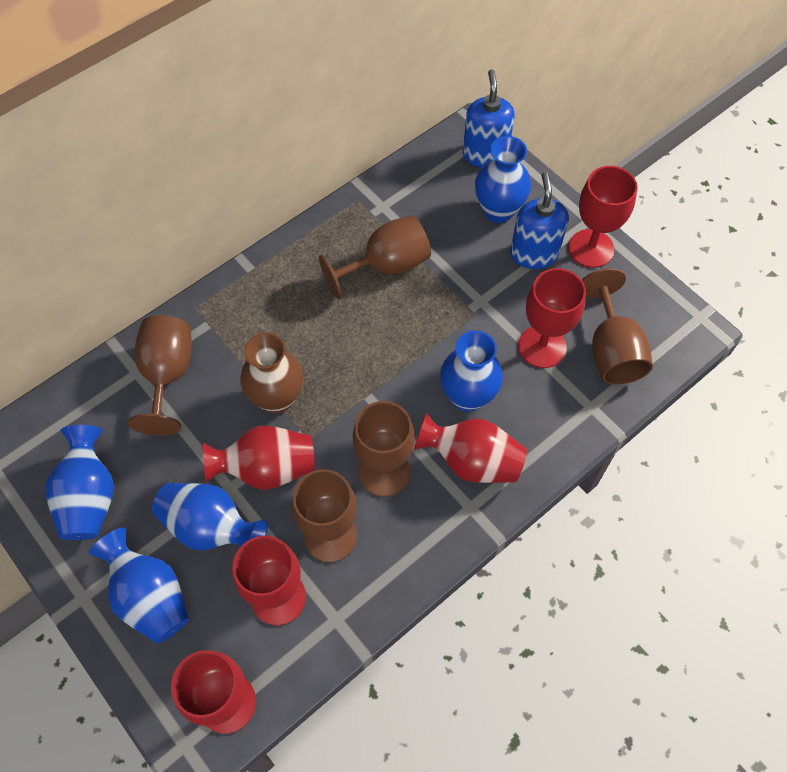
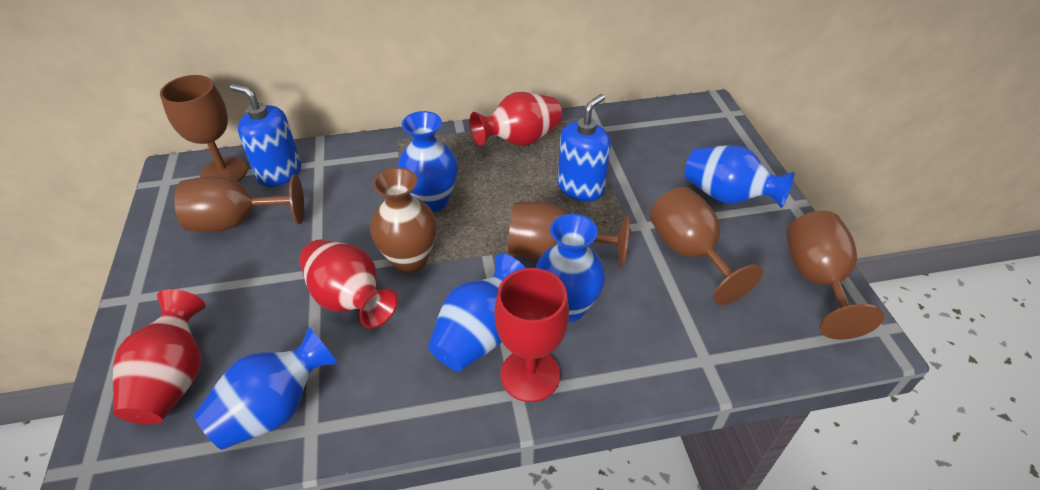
red goblet: 4 -> 1
red vase: 2 -> 3

